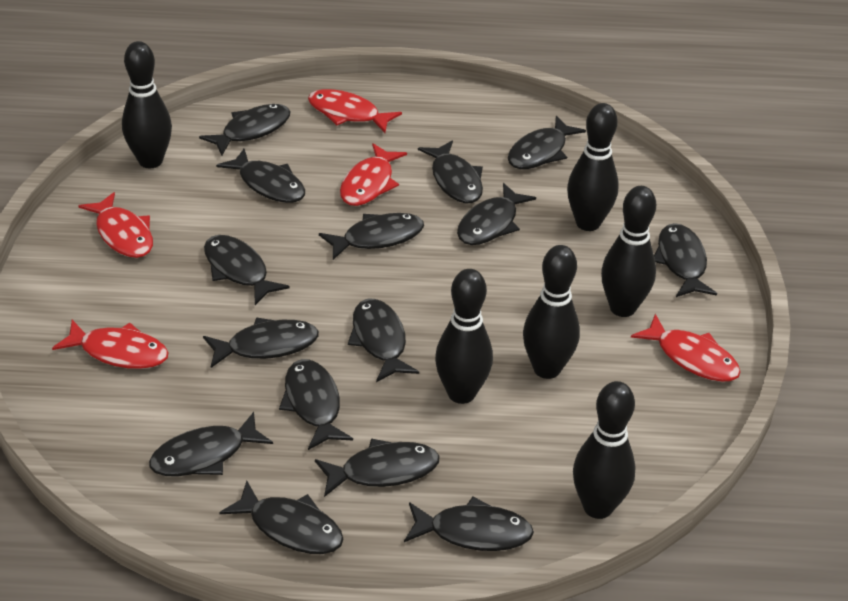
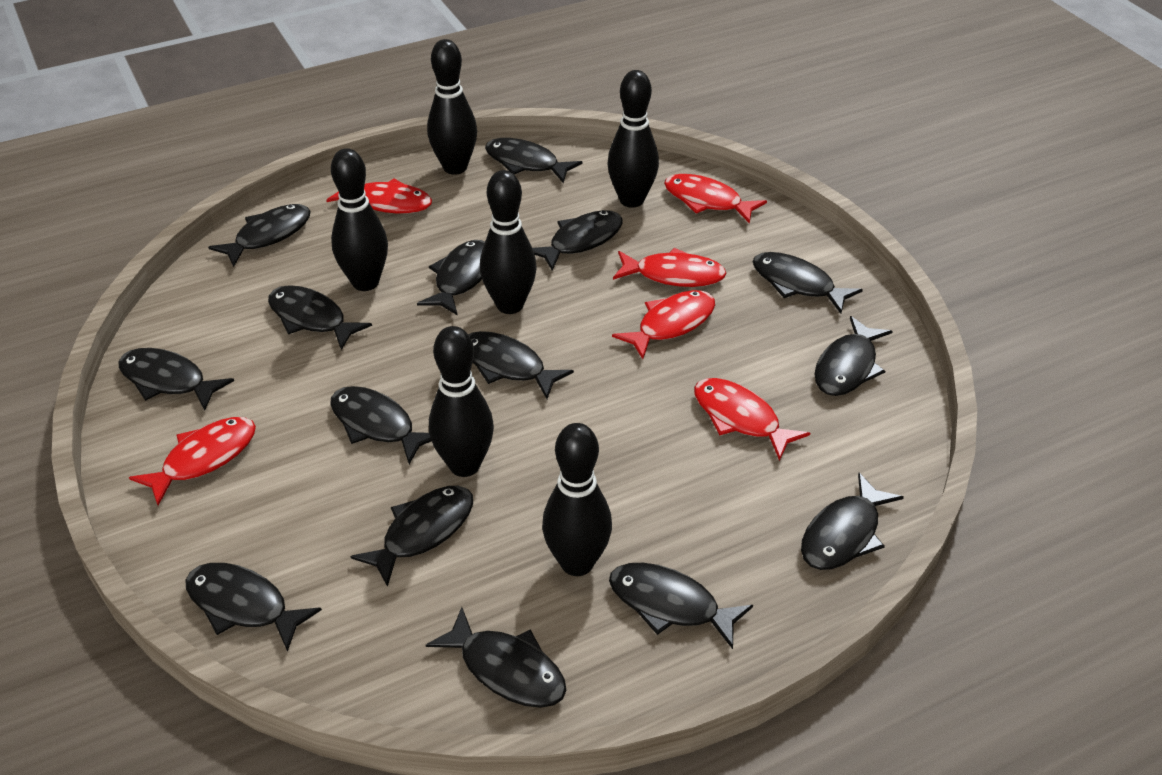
red fish: 5 -> 6

